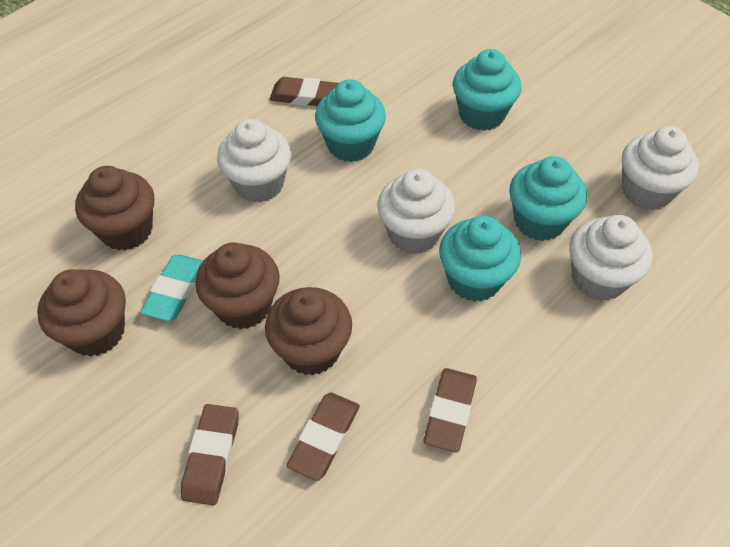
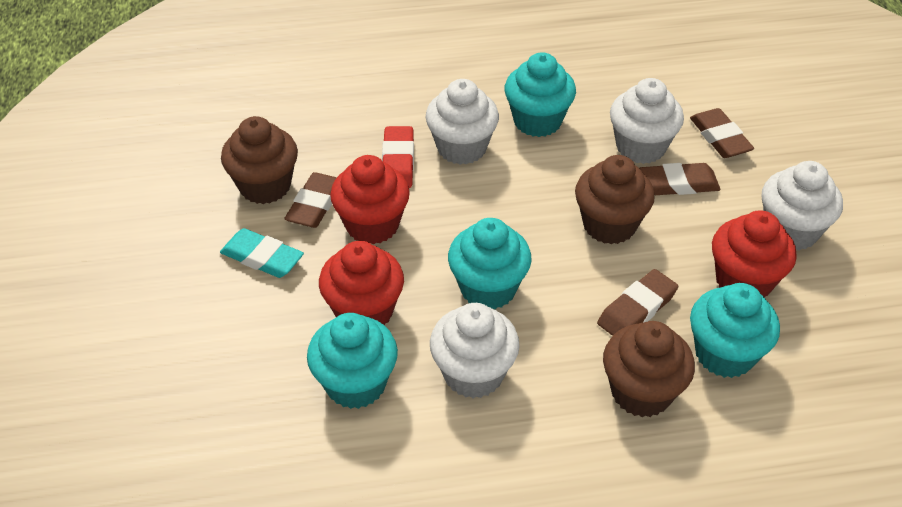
brown cupcake: 4 -> 3
red cupcake: 0 -> 3
red eraser: 0 -> 1

